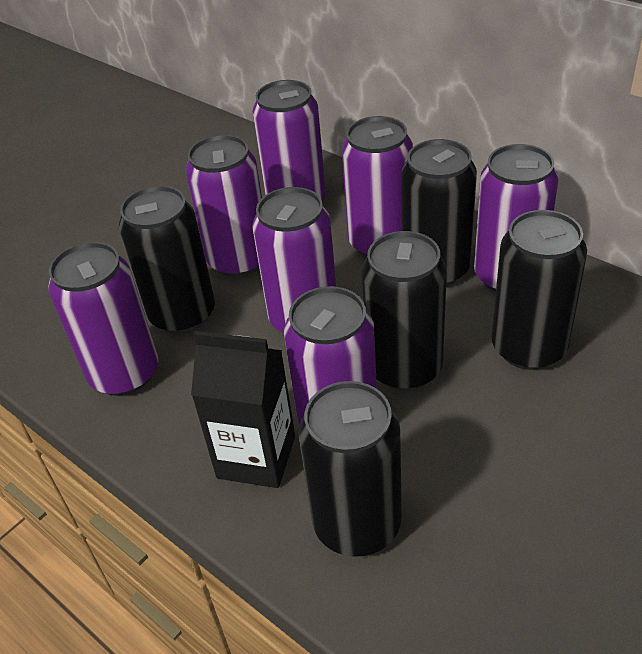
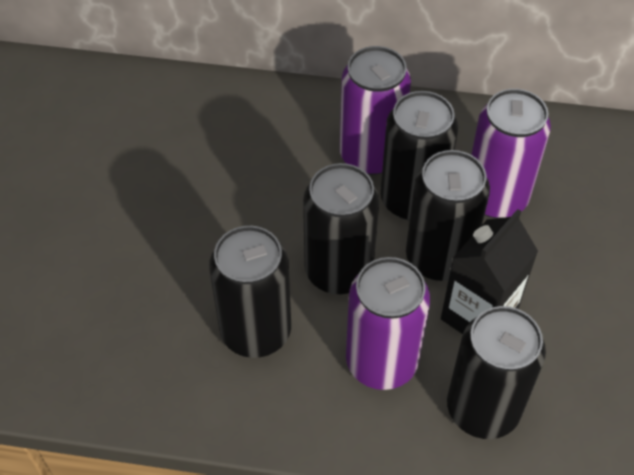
purple can: 7 -> 3

